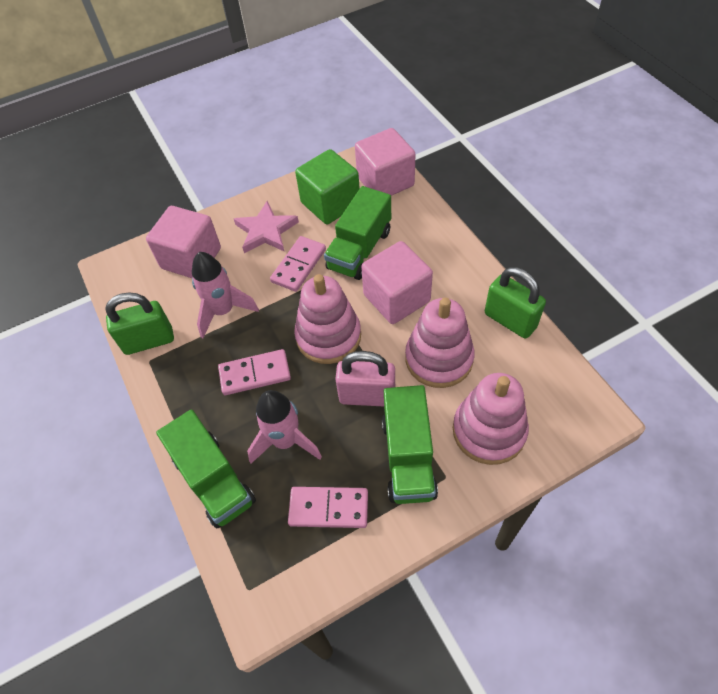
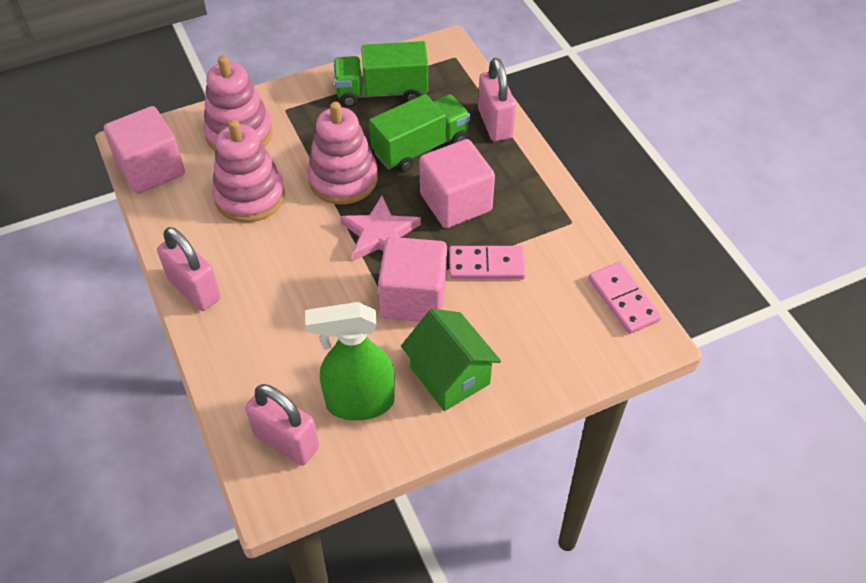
green cube: 1 -> 0
green house: 0 -> 1
green padlock: 2 -> 0
green spray bottle: 0 -> 1
green truck: 3 -> 2
pink domino: 3 -> 2
pink padlock: 1 -> 3
pink rocket: 2 -> 0

